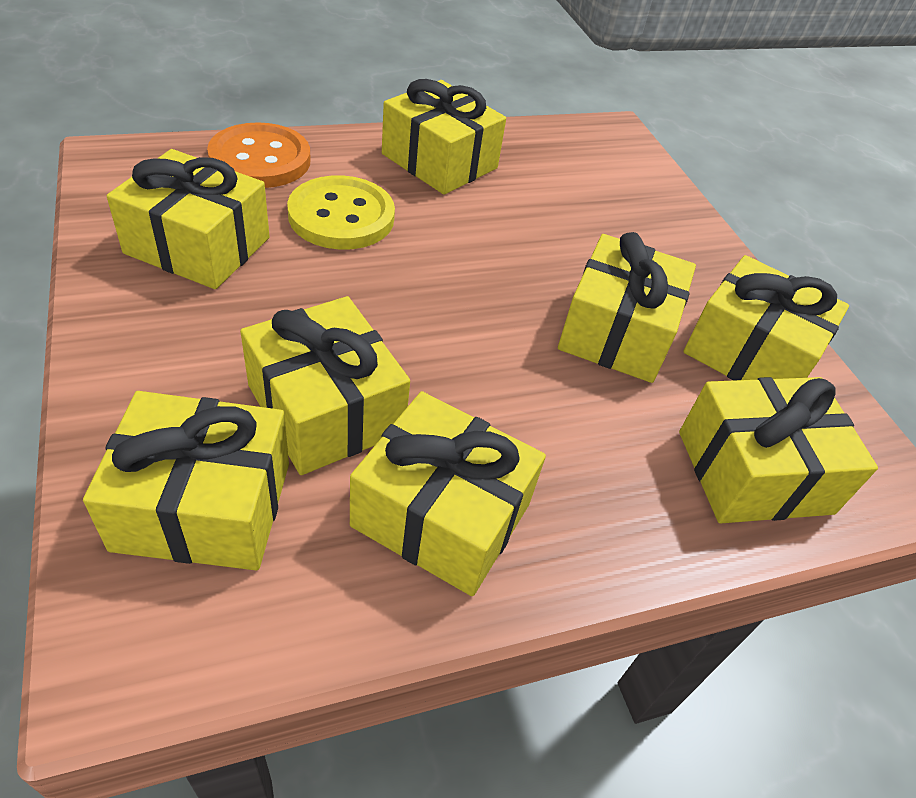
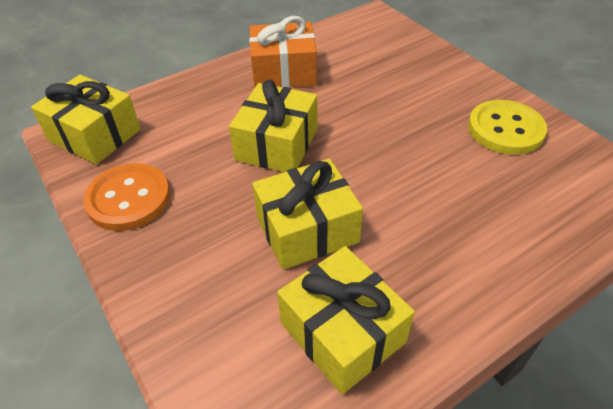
orange gift: 0 -> 1
yellow gift: 8 -> 4

